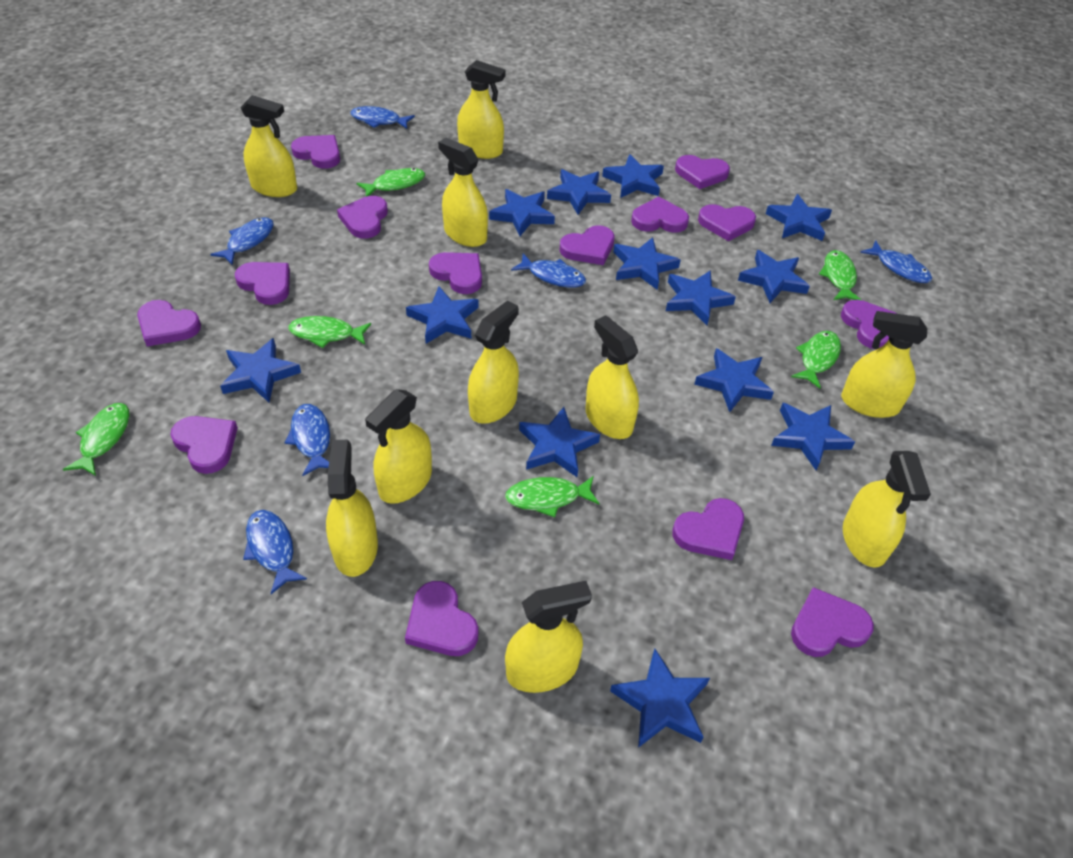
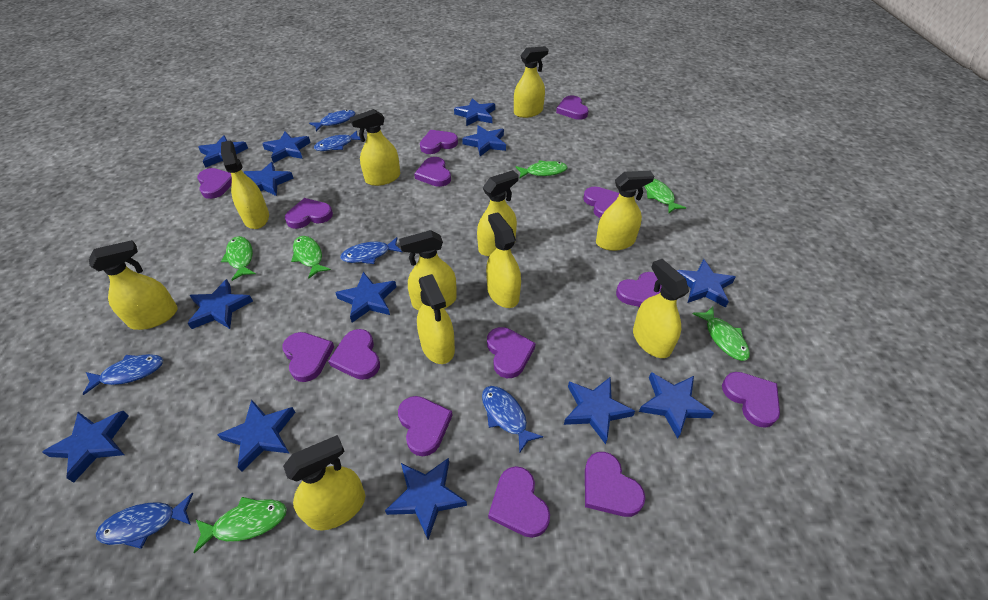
yellow spray bottle: 10 -> 11

